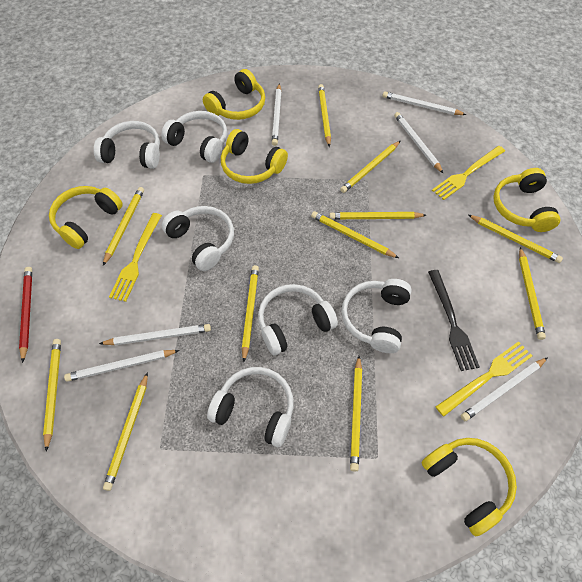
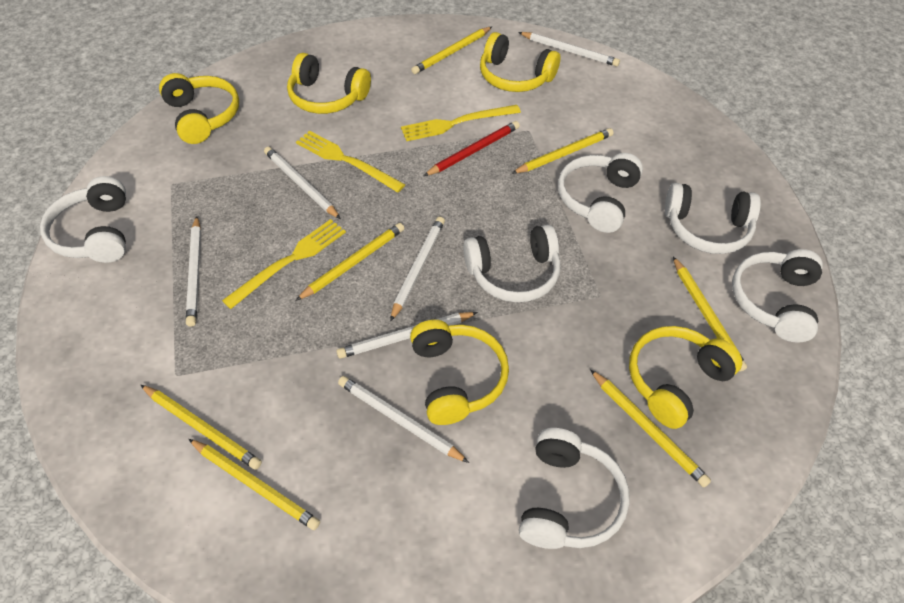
black fork: 1 -> 0
yellow pencil: 11 -> 7

